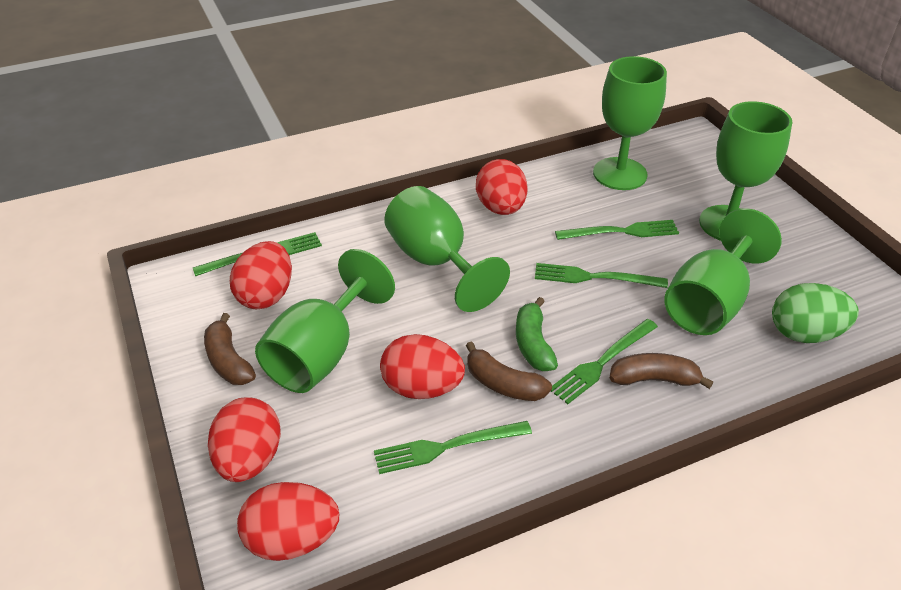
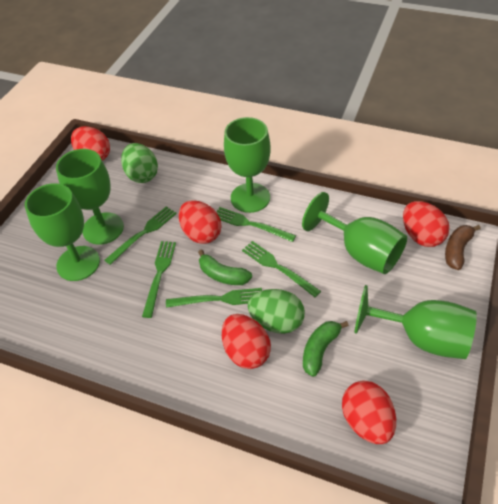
brown banana: 3 -> 1
green banana: 1 -> 2
green egg: 1 -> 2

